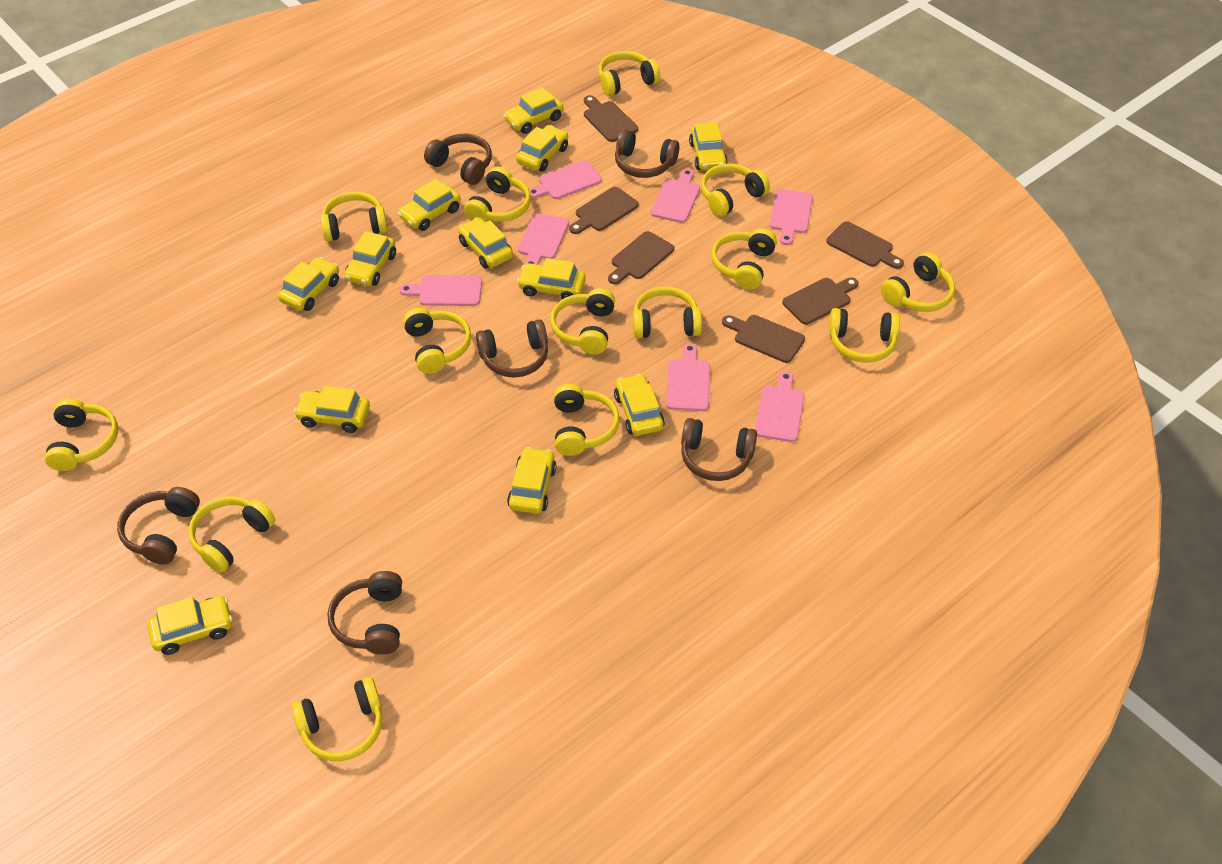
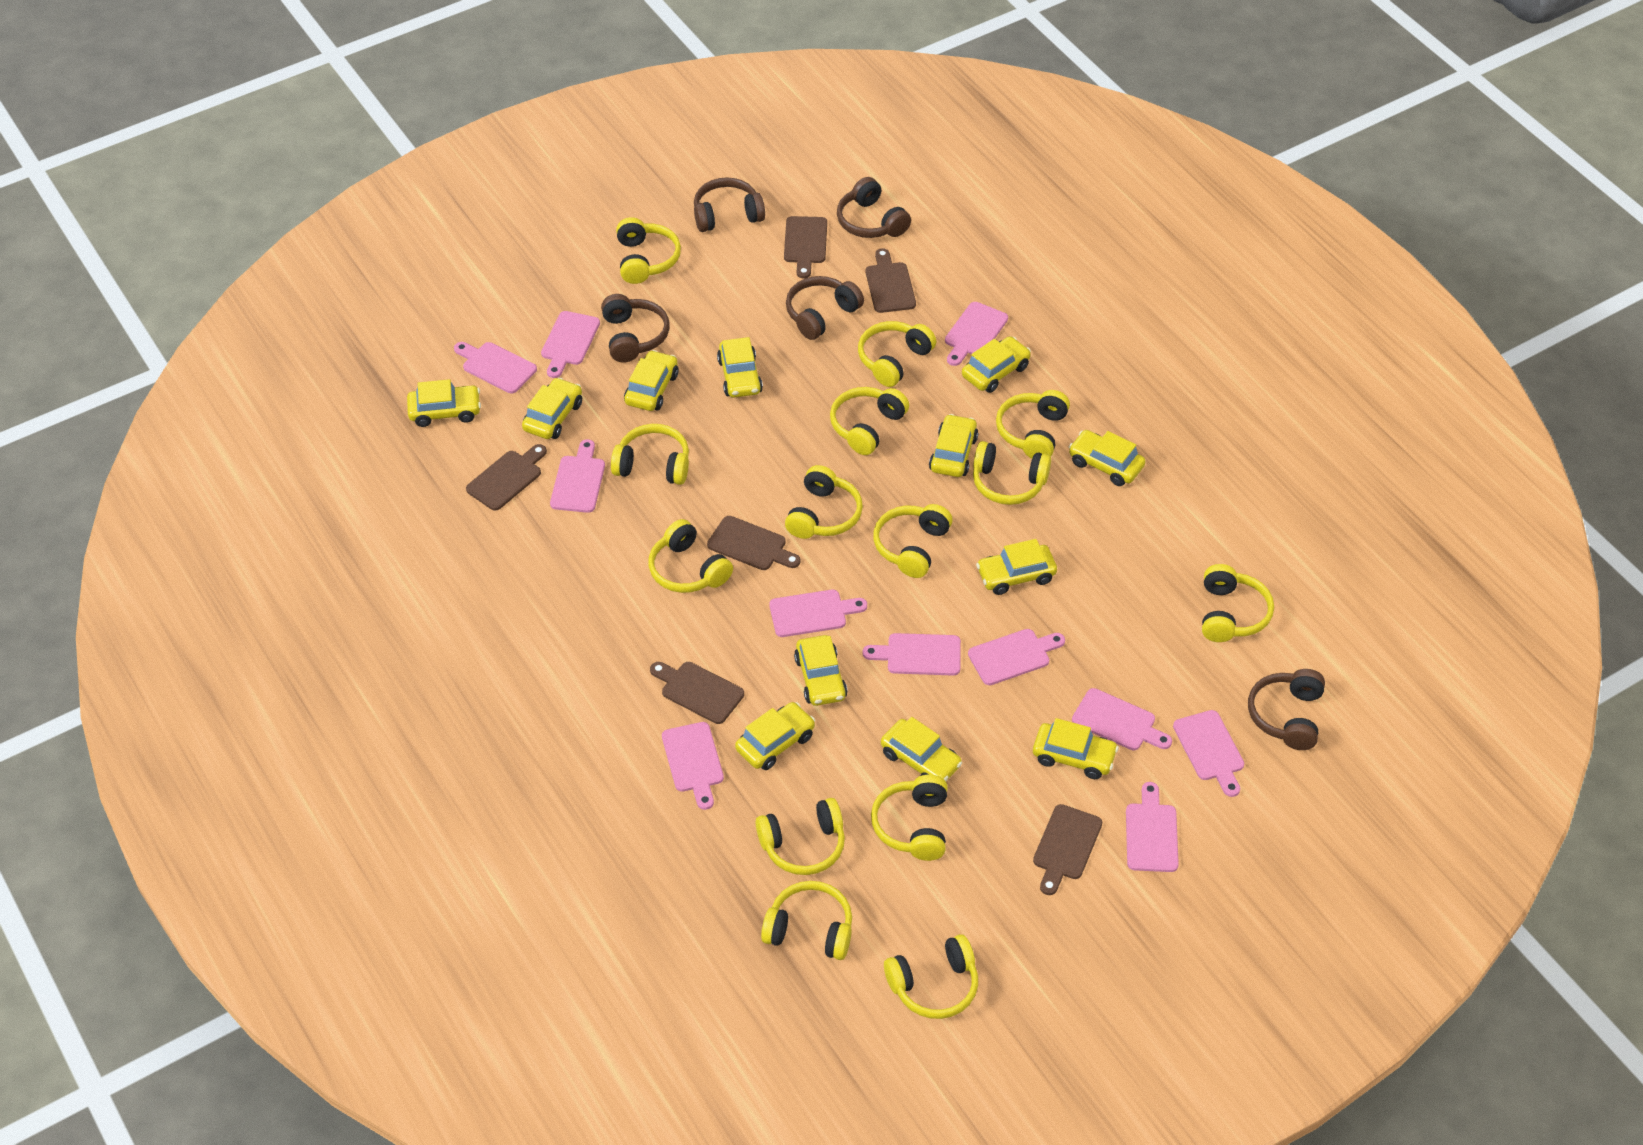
brown headphones: 6 -> 5
pink cutting board: 7 -> 11

